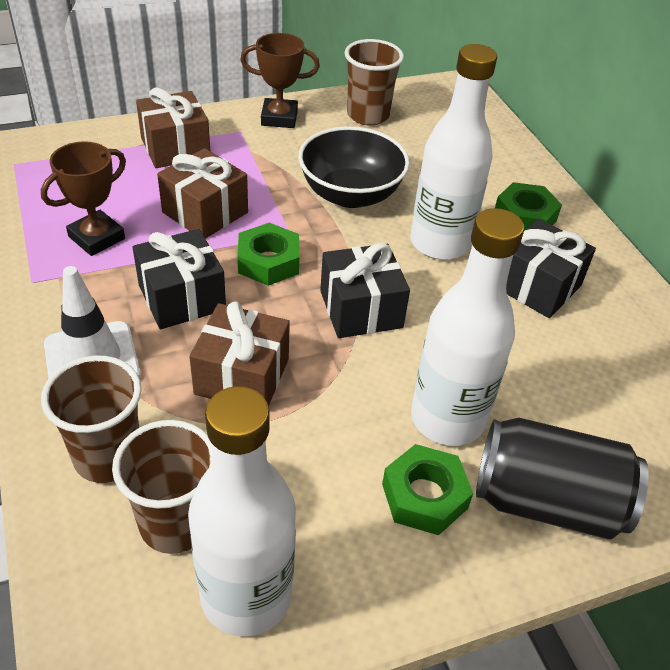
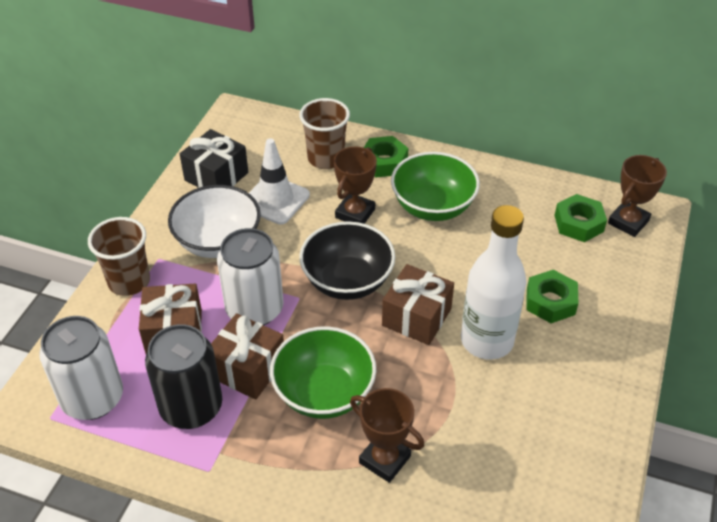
black gift: 3 -> 1
brown cup: 3 -> 2
brown trophy: 2 -> 3
green bowl: 0 -> 2
white bottle: 3 -> 1
white bowl: 0 -> 1
white can: 0 -> 2

